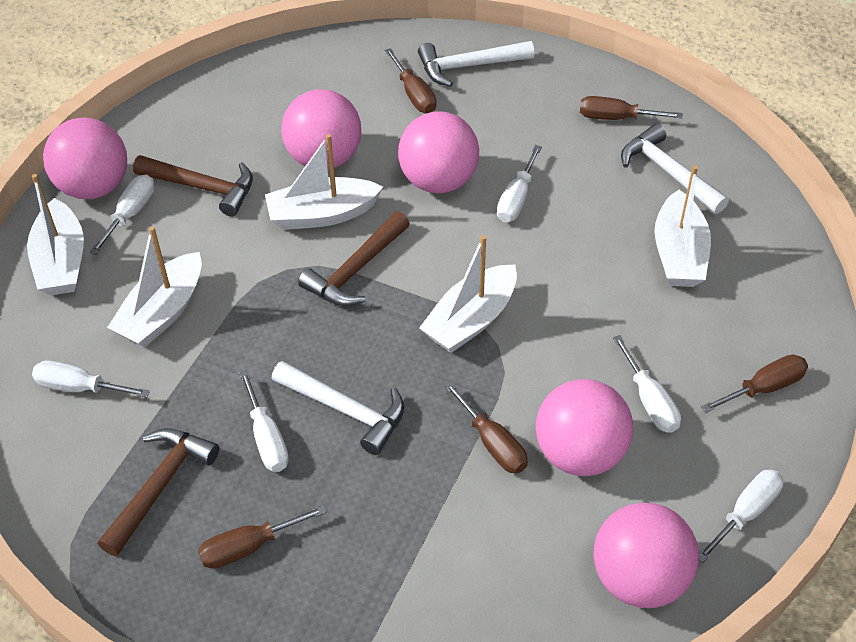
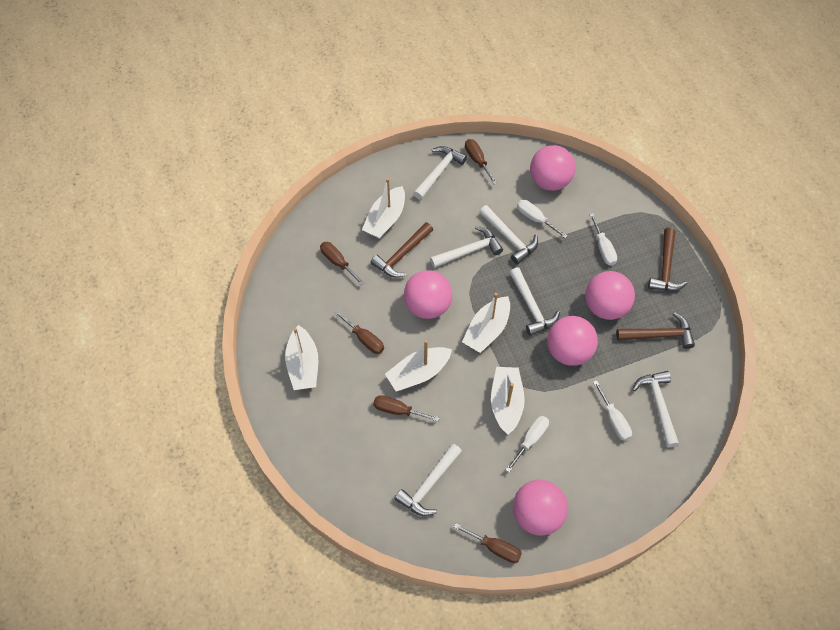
white hammer: 3 -> 6
white screwdriver: 6 -> 4

